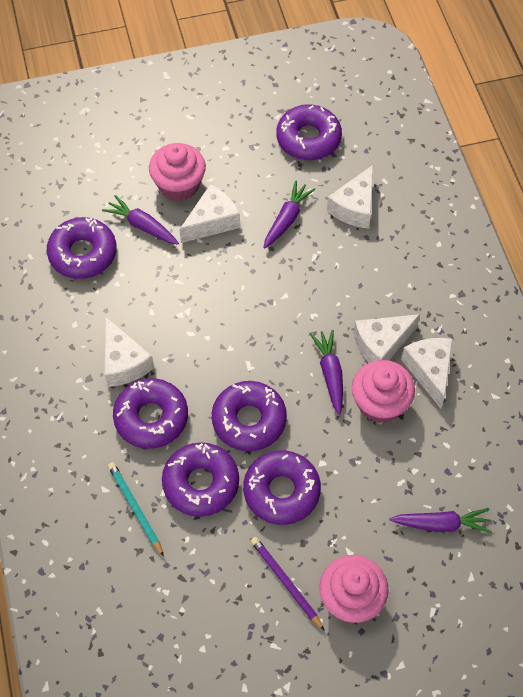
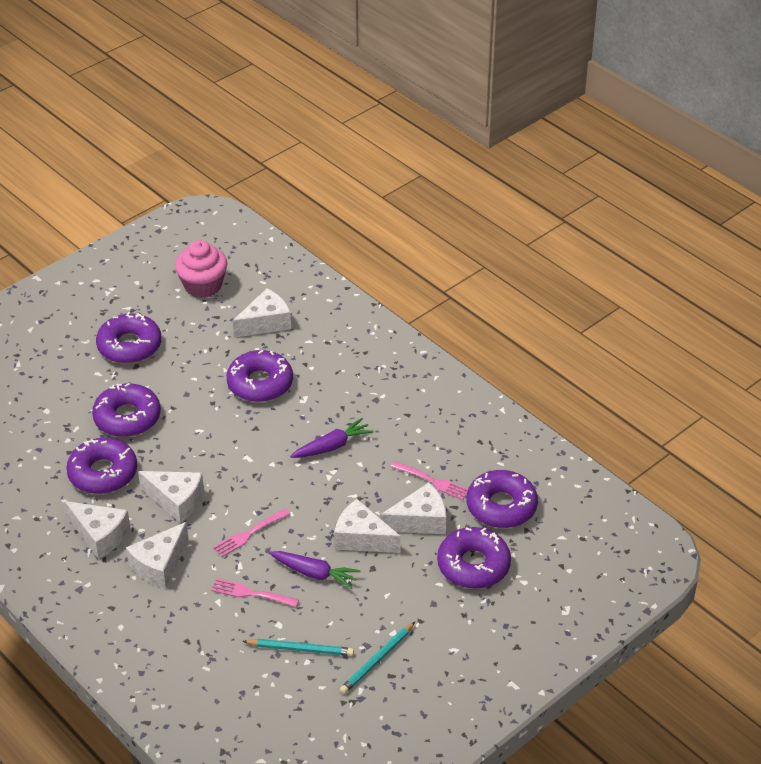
pink cupcake: 3 -> 1
pink fork: 0 -> 3
purple carrot: 4 -> 2
purple pencil: 1 -> 0
turquoise pencil: 1 -> 2
white cheese: 5 -> 6

